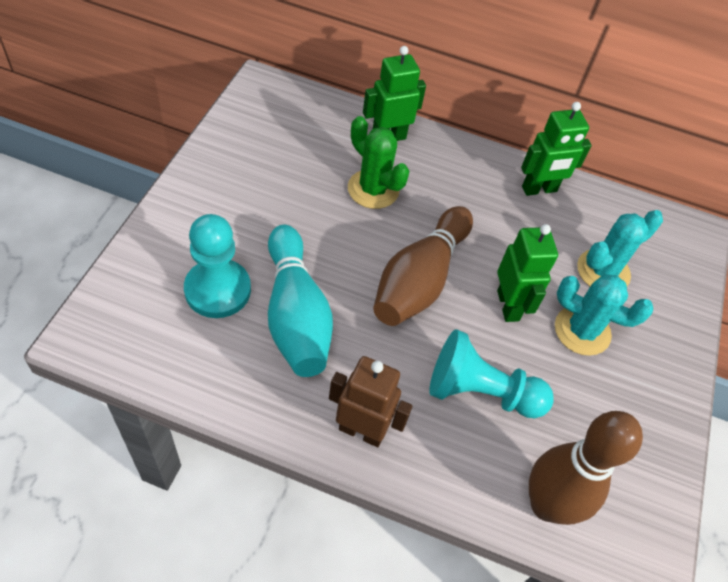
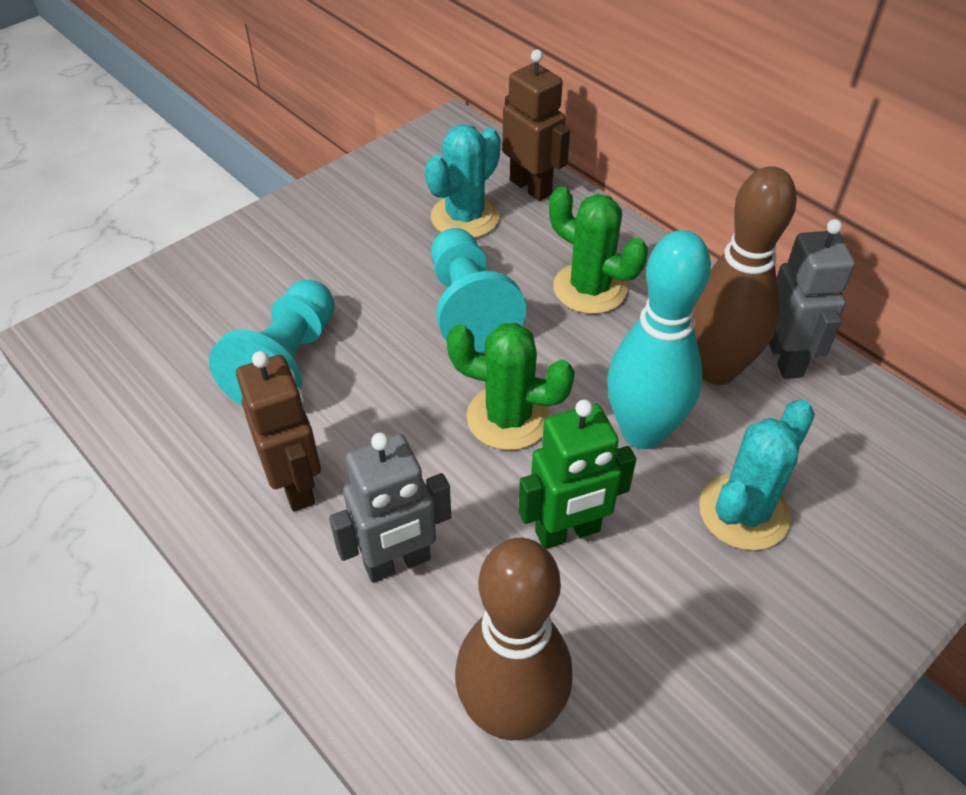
brown robot: 1 -> 2
green cactus: 1 -> 2
green robot: 3 -> 1
grey robot: 0 -> 2

